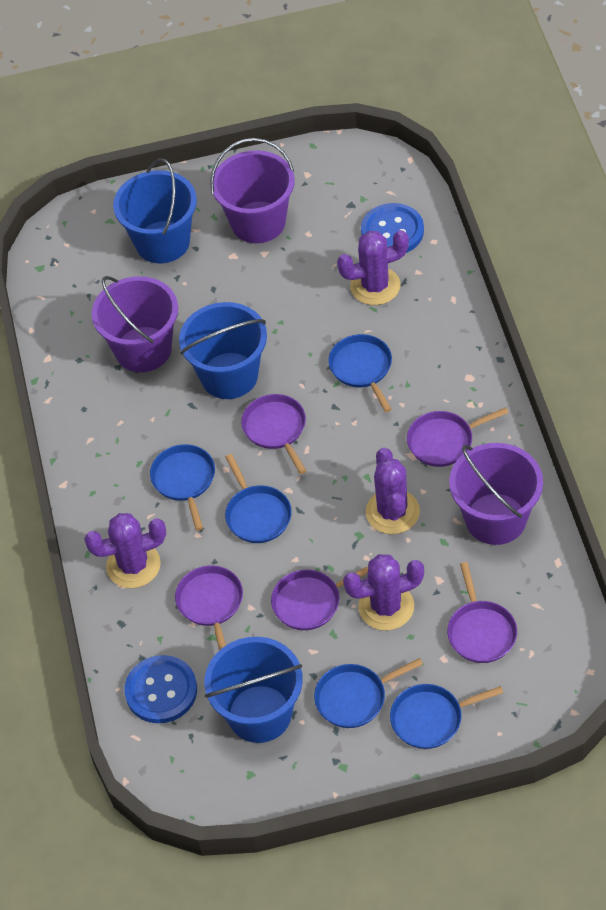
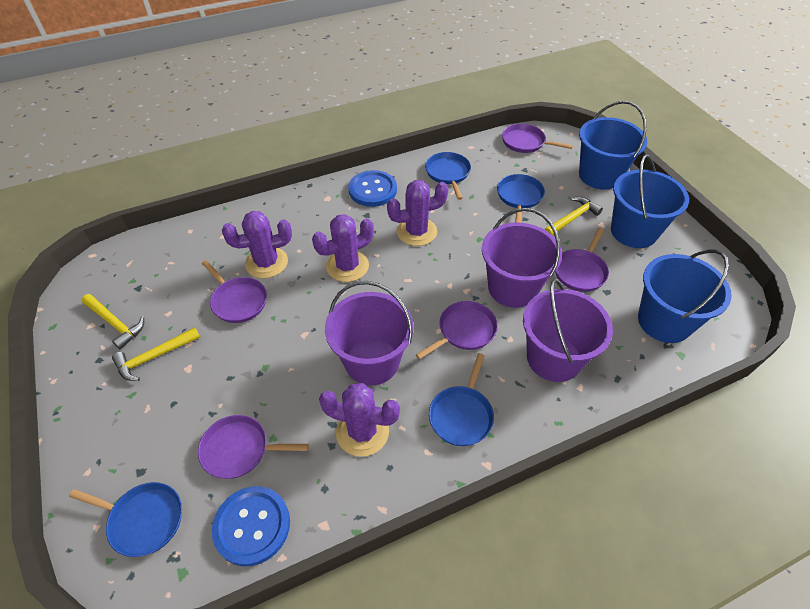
blue pan: 5 -> 4
yellow hammer: 0 -> 3

